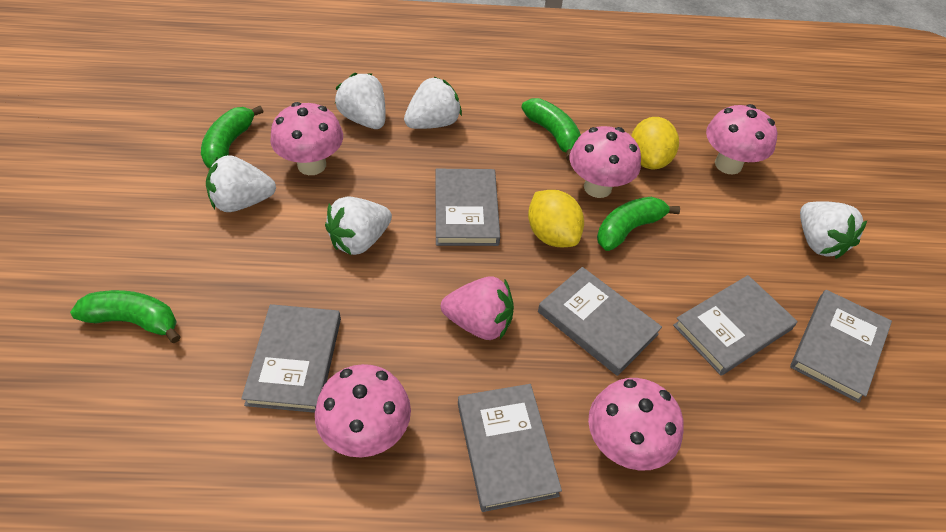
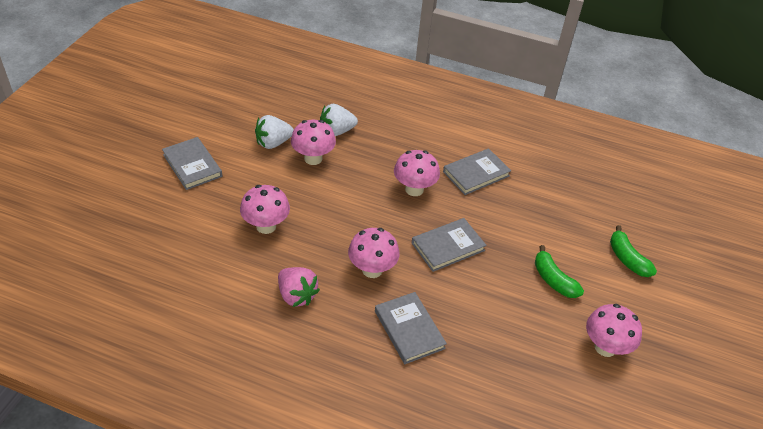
green banana: 4 -> 2
grey book: 6 -> 4
white strawberry: 5 -> 2
yellow lemon: 2 -> 0

